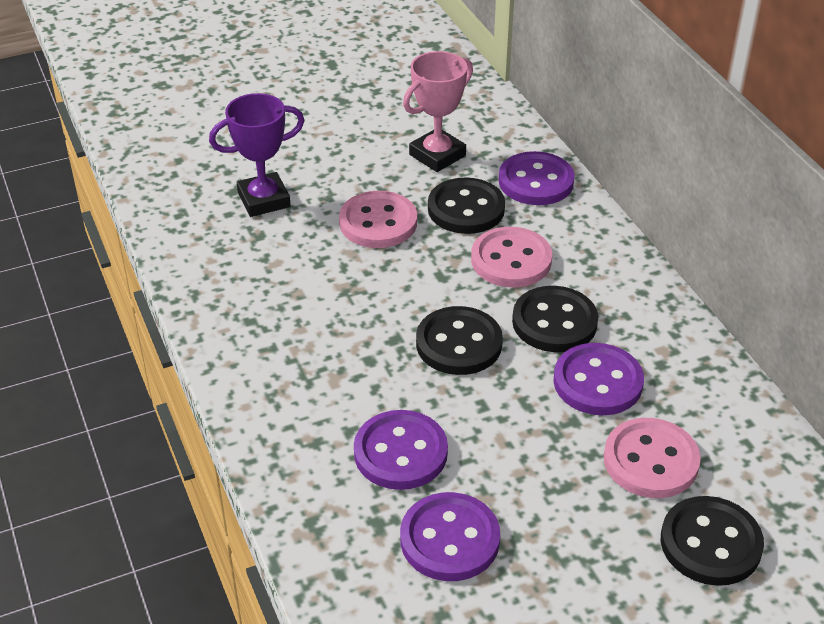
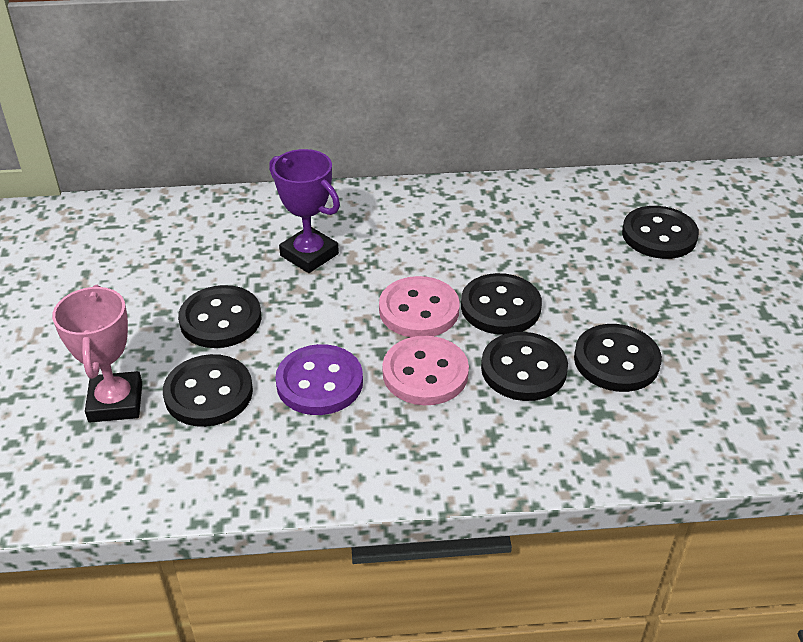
black button: 4 -> 6
pink button: 3 -> 2
purple button: 4 -> 1

